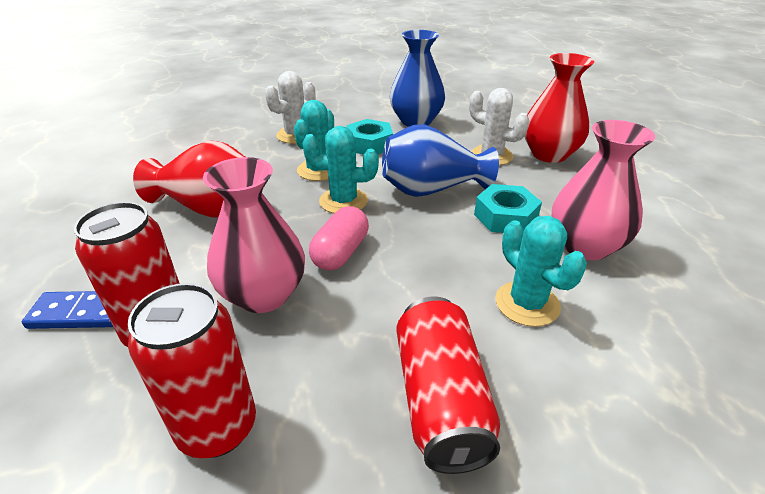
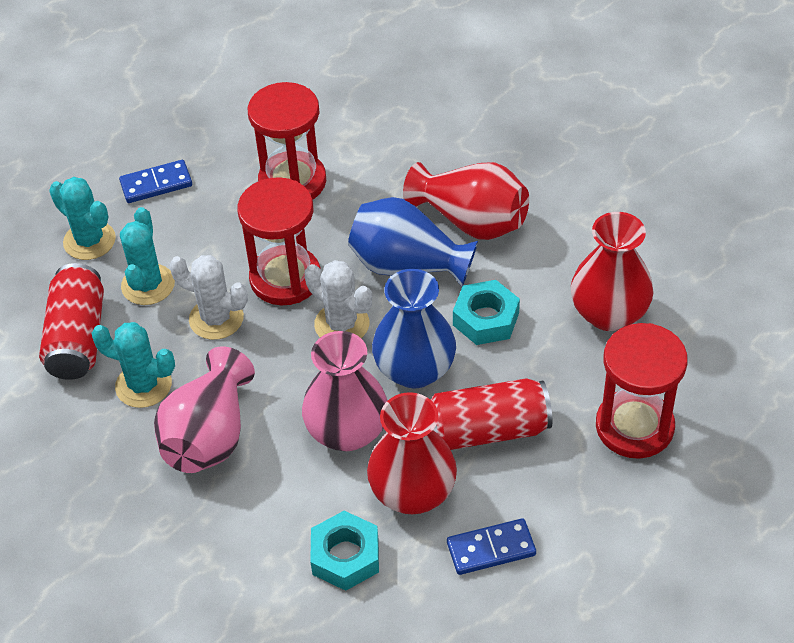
blue domino: 1 -> 2
pink capsule: 1 -> 0
red can: 3 -> 2
red hourglass: 0 -> 3
red vase: 2 -> 3

